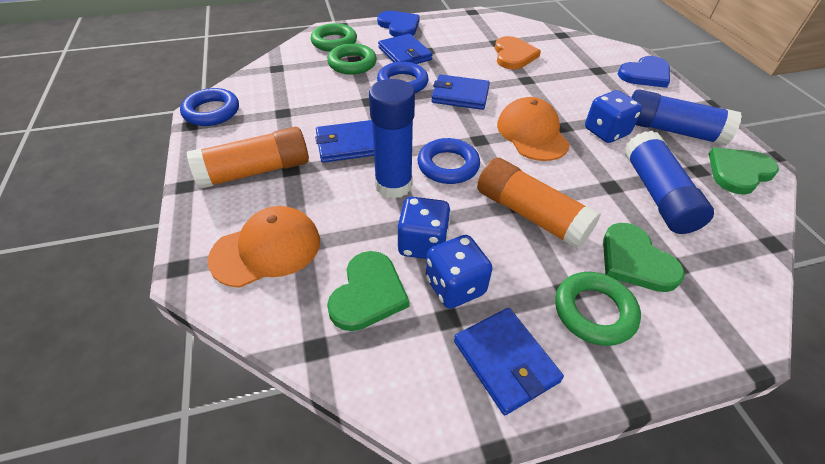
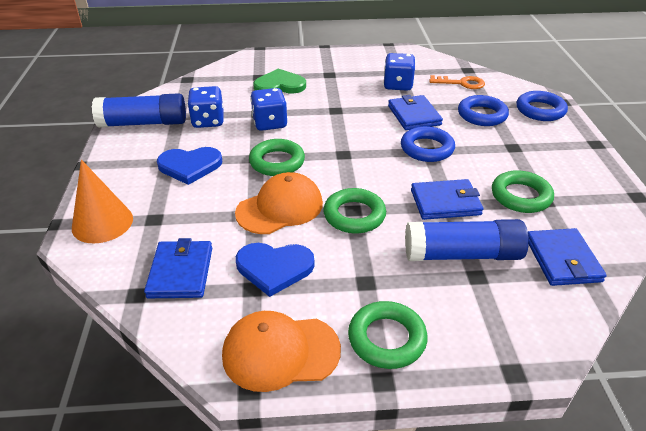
blue glue stick: 3 -> 2
green heart: 3 -> 1
green ring: 3 -> 4
orange cone: 0 -> 1
orange glue stick: 2 -> 0
orange heart: 1 -> 0
orange key: 0 -> 1

